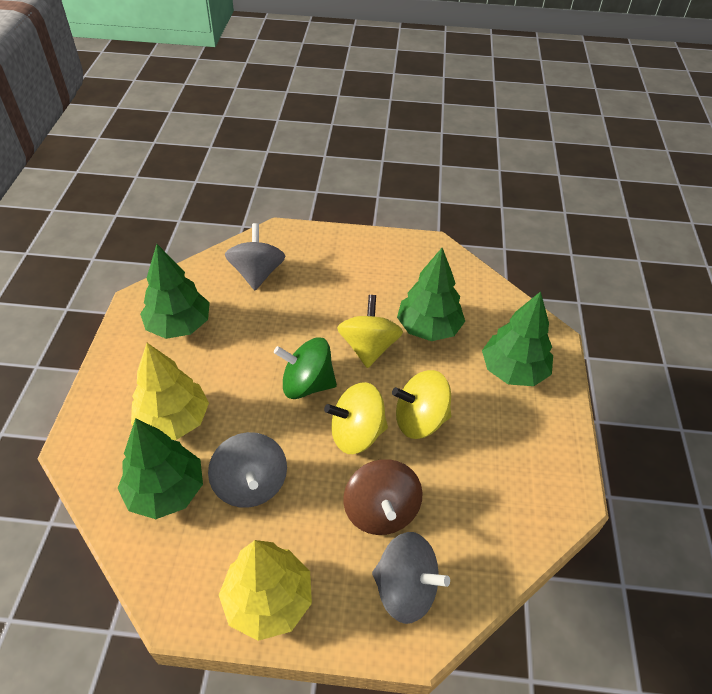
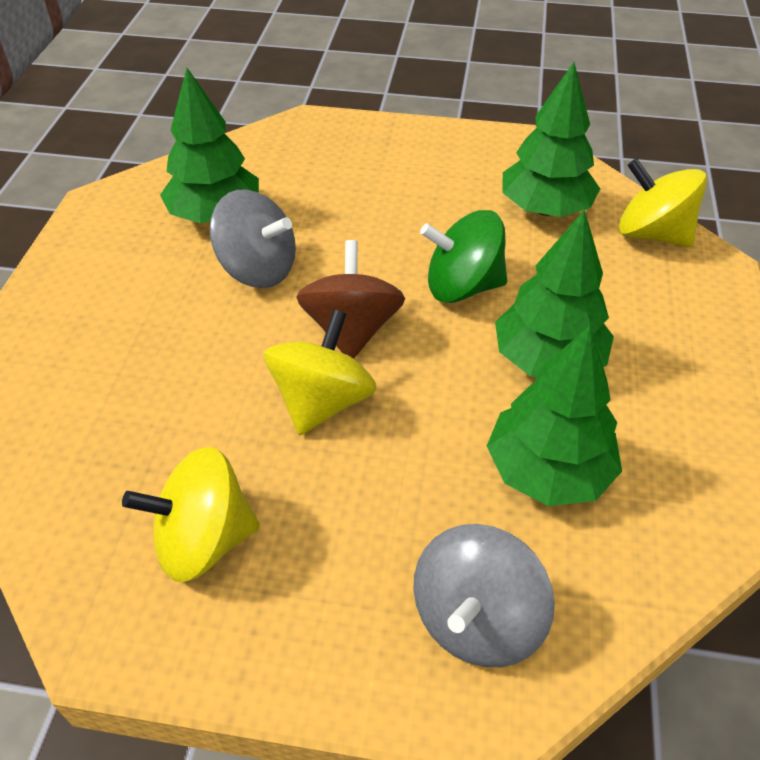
grey spinning top: 3 -> 2
yellow tree: 2 -> 0

